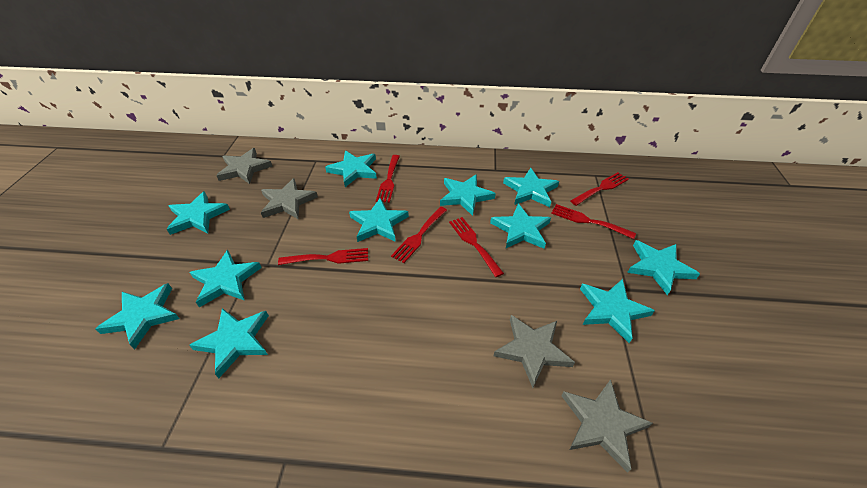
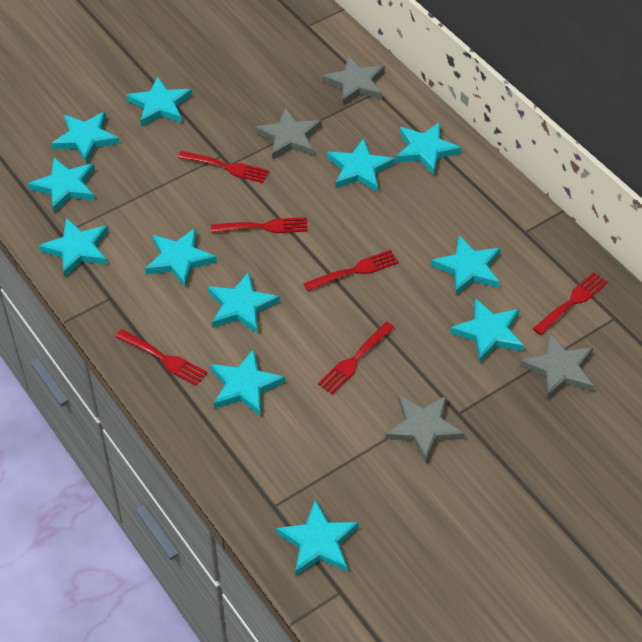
turquoise star: 11 -> 12

